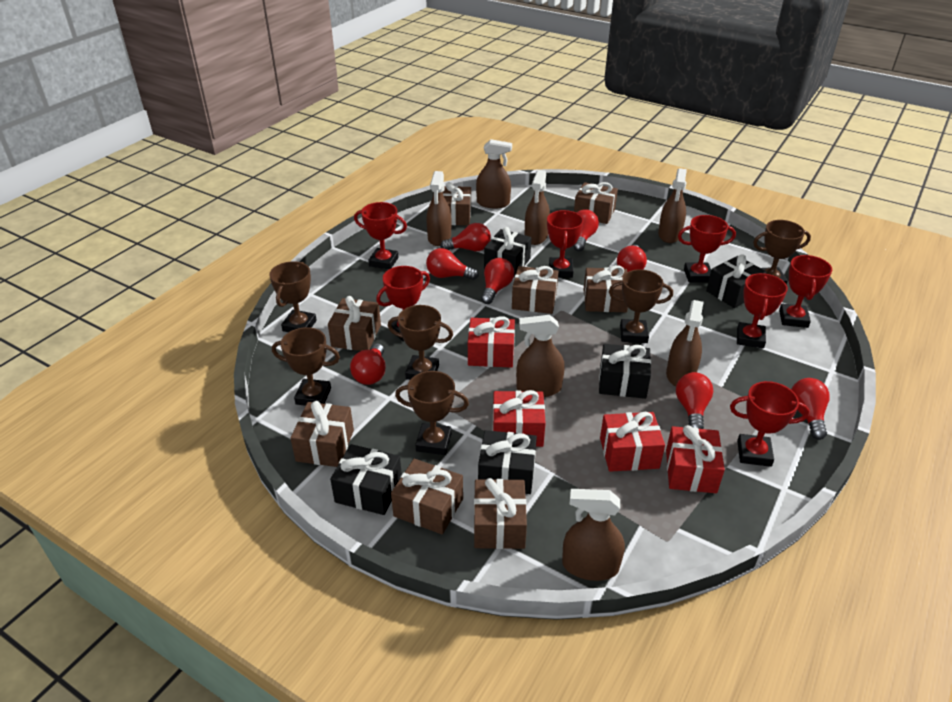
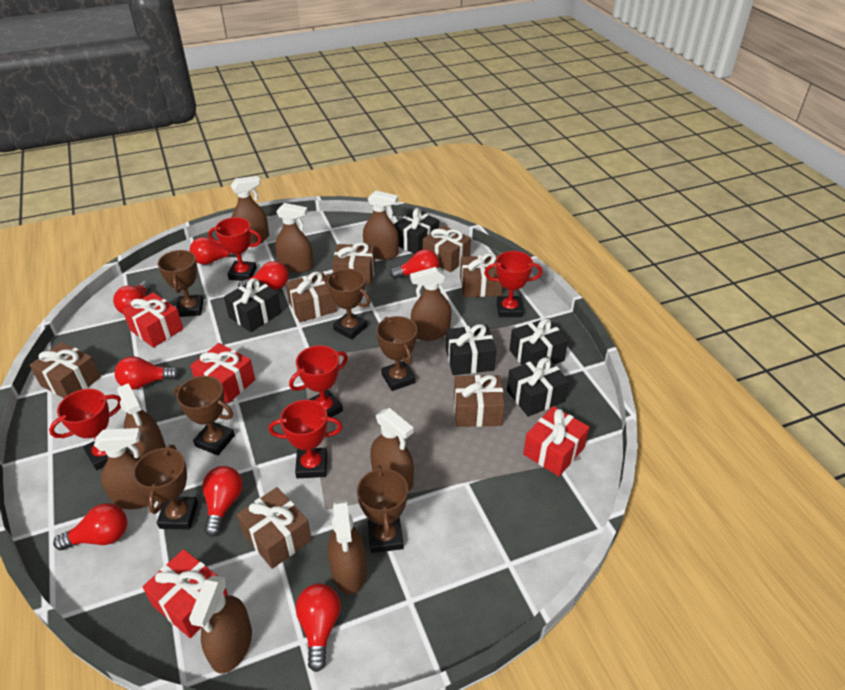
brown gift: 8 -> 7
brown spray bottle: 7 -> 9
red trophy: 7 -> 5

